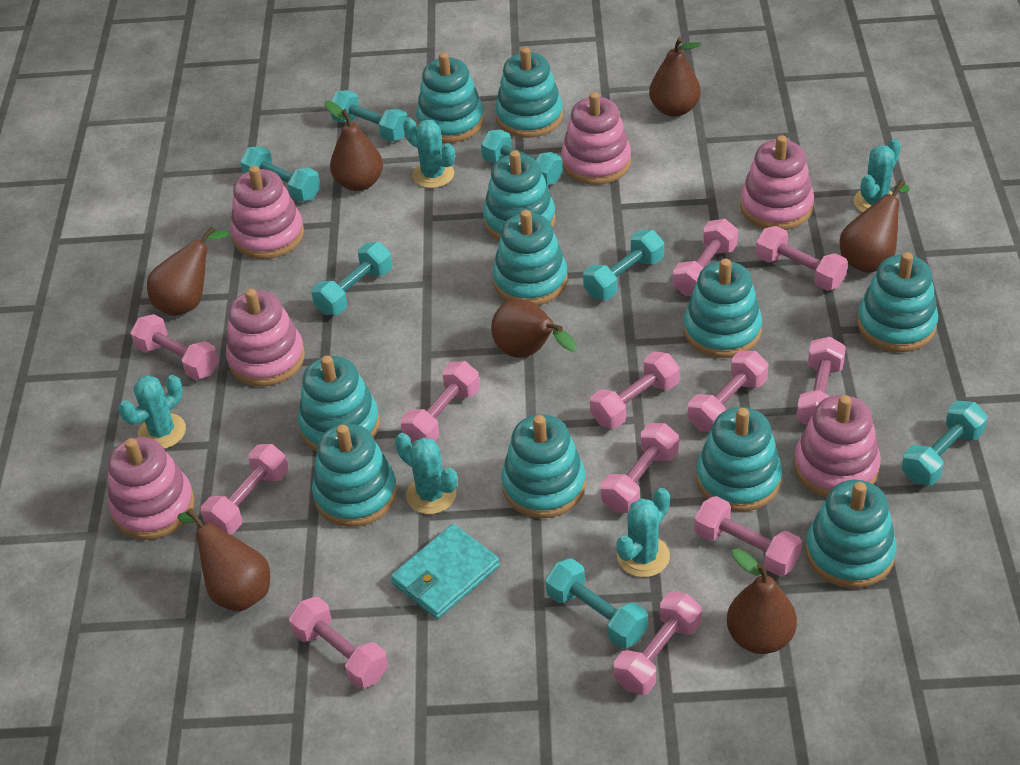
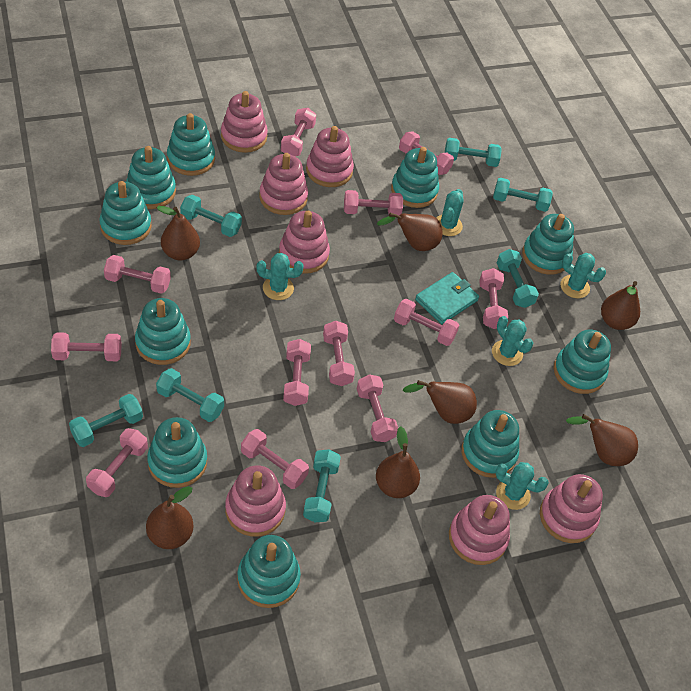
pink stacking toy: 6 -> 7
turquoise stacking toy: 11 -> 10

